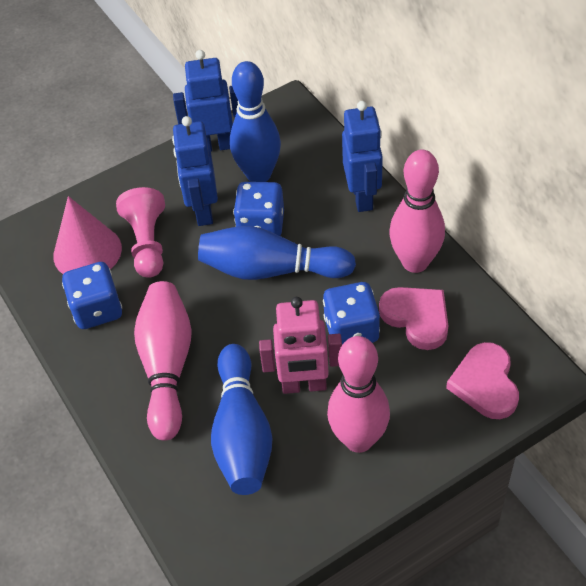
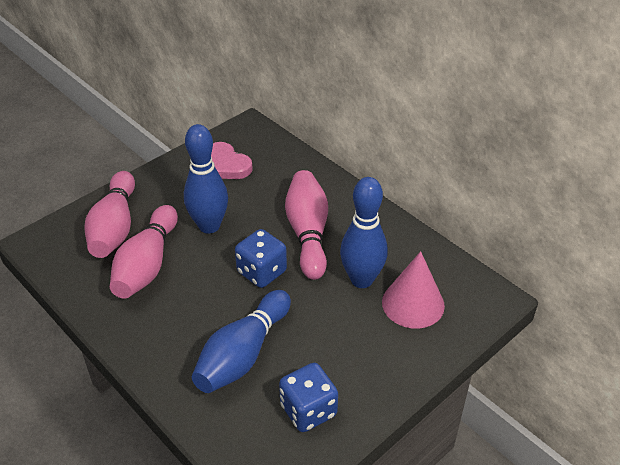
blue dice: 3 -> 2
blue robot: 3 -> 0
pink heart: 2 -> 1
pink pawn: 1 -> 0
pink robot: 1 -> 0

